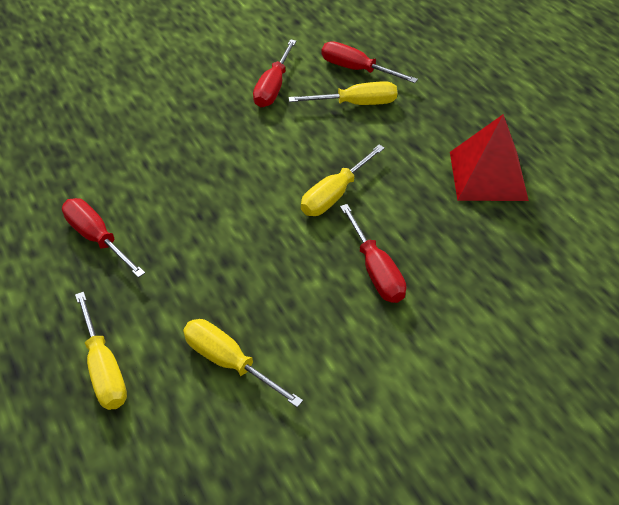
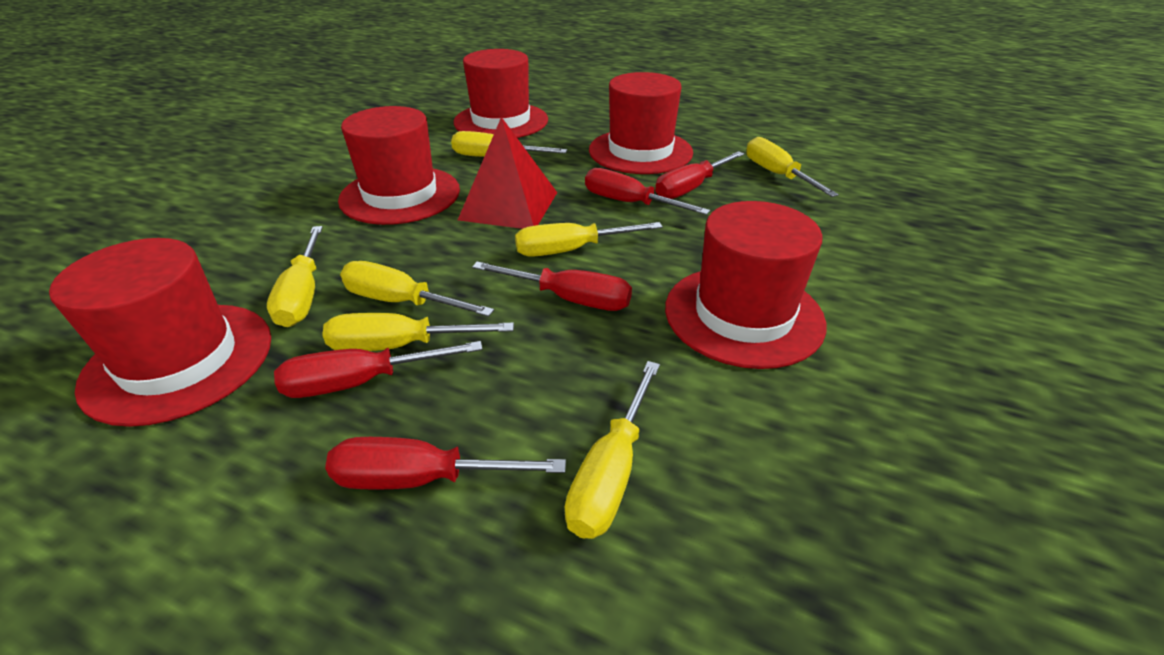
red hat: 0 -> 5
red screwdriver: 4 -> 5
yellow screwdriver: 4 -> 7

